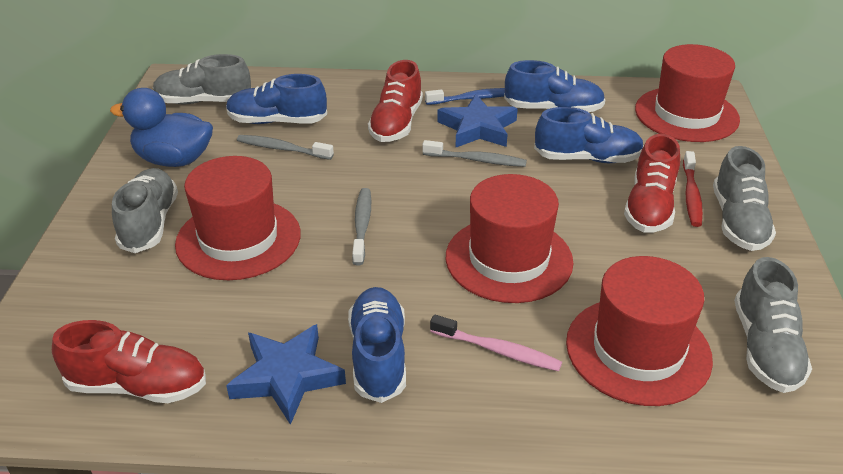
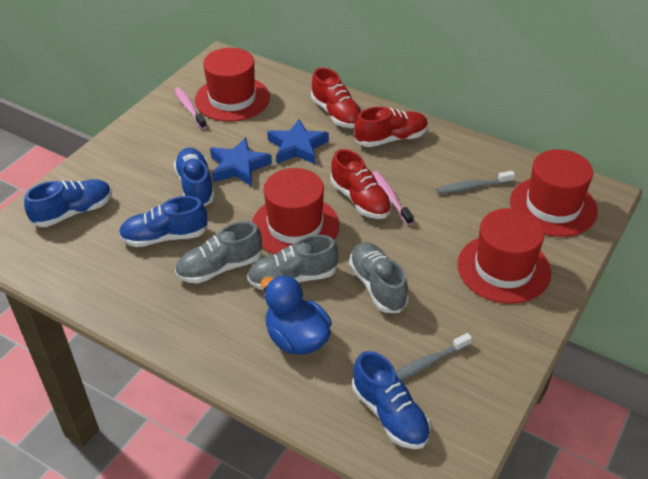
blue toothbrush: 1 -> 0
grey shoe: 4 -> 3
grey toothbrush: 3 -> 2
pink toothbrush: 1 -> 2
red toothbrush: 1 -> 0

